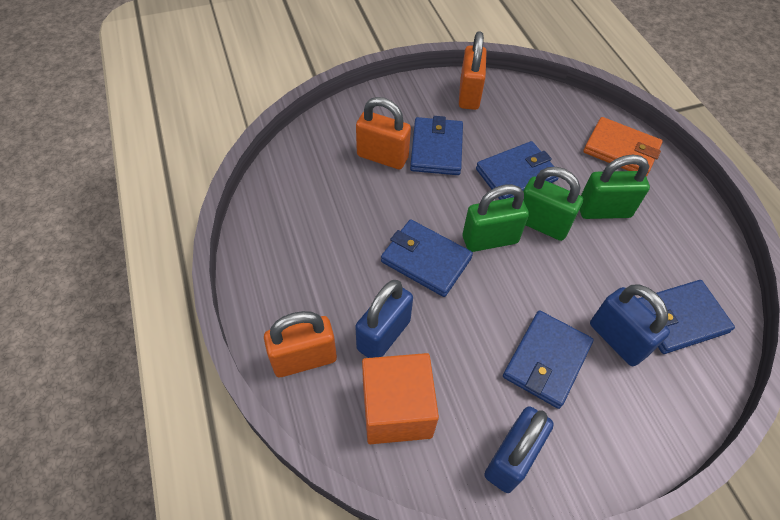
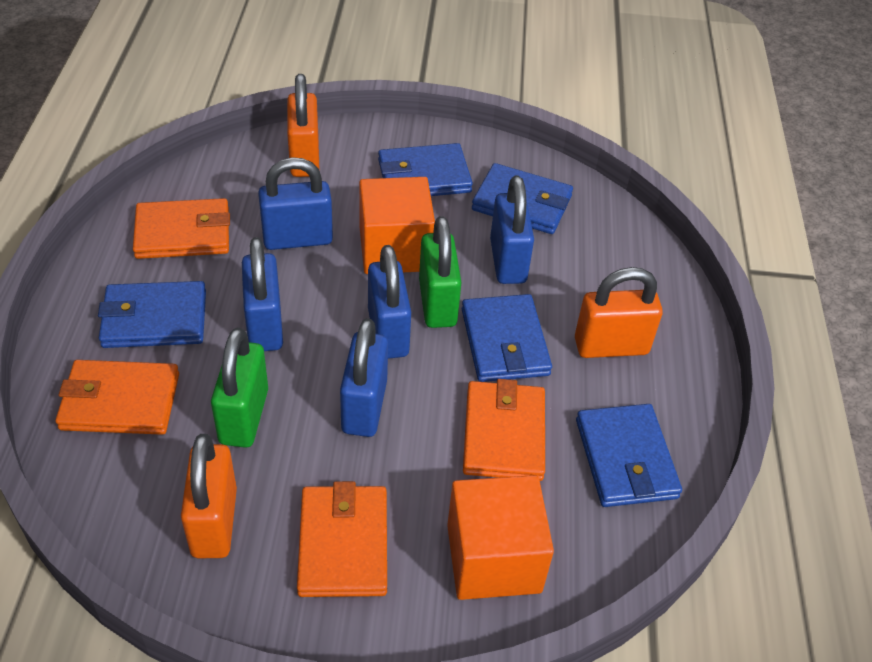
blue padlock: 3 -> 5
green padlock: 3 -> 2
orange cube: 1 -> 2
orange wallet: 1 -> 4

